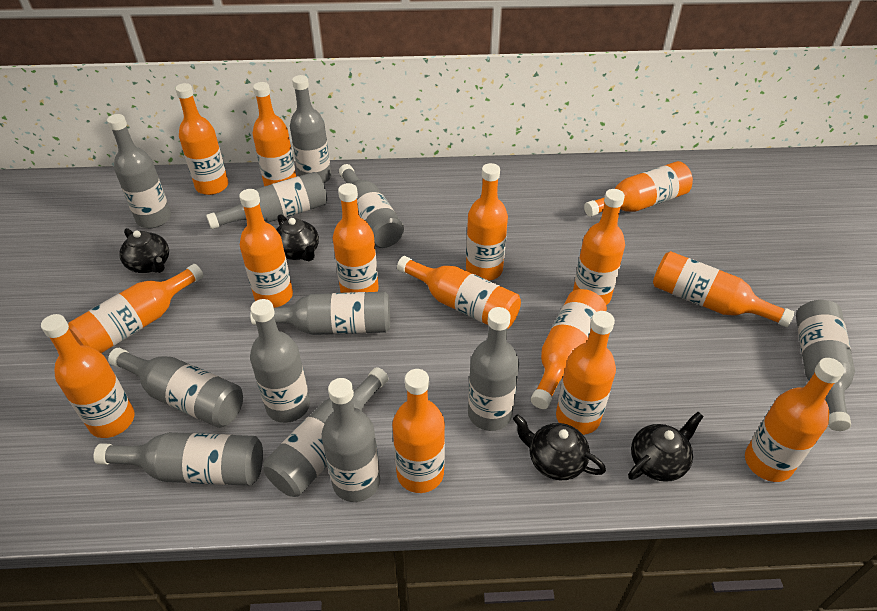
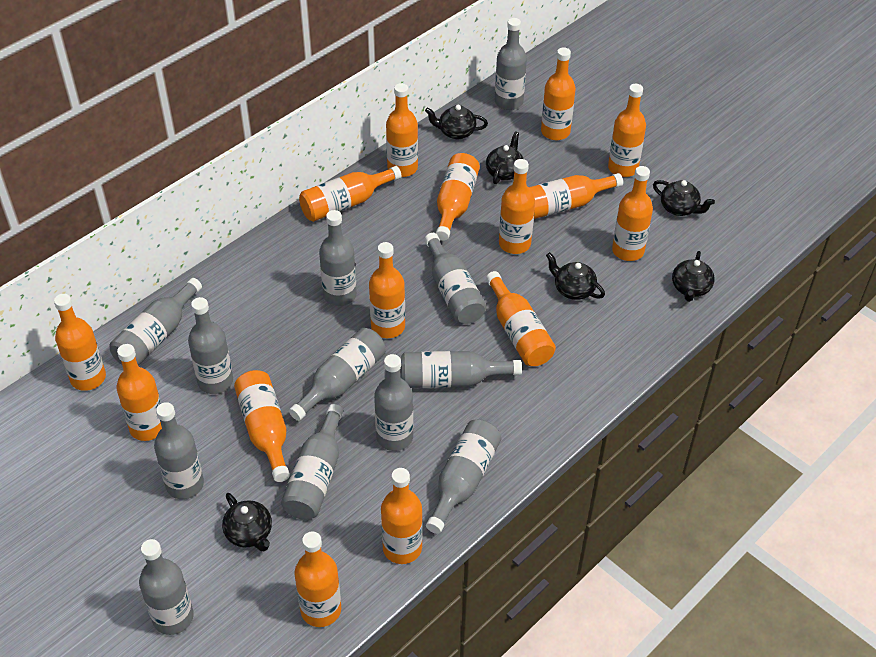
black teapot: 4 -> 6

